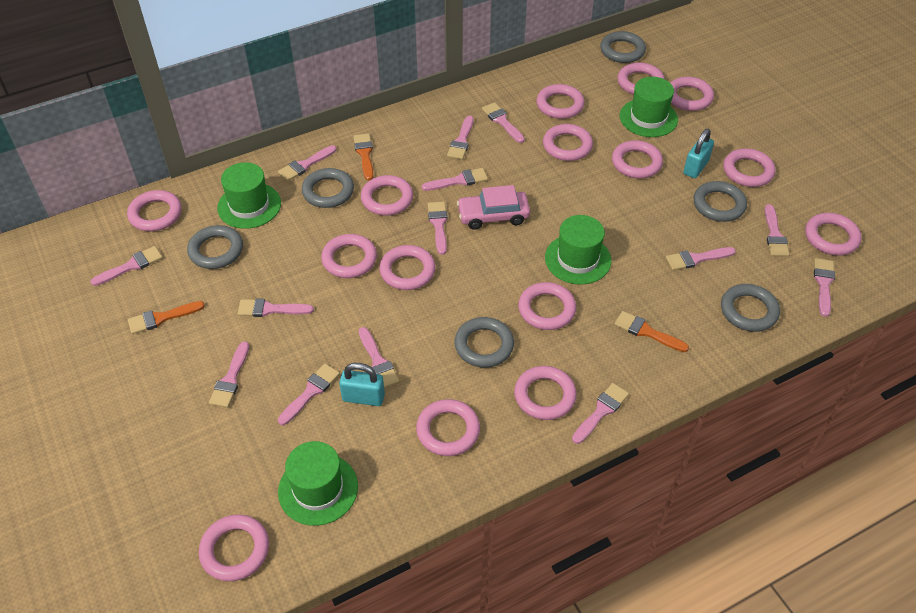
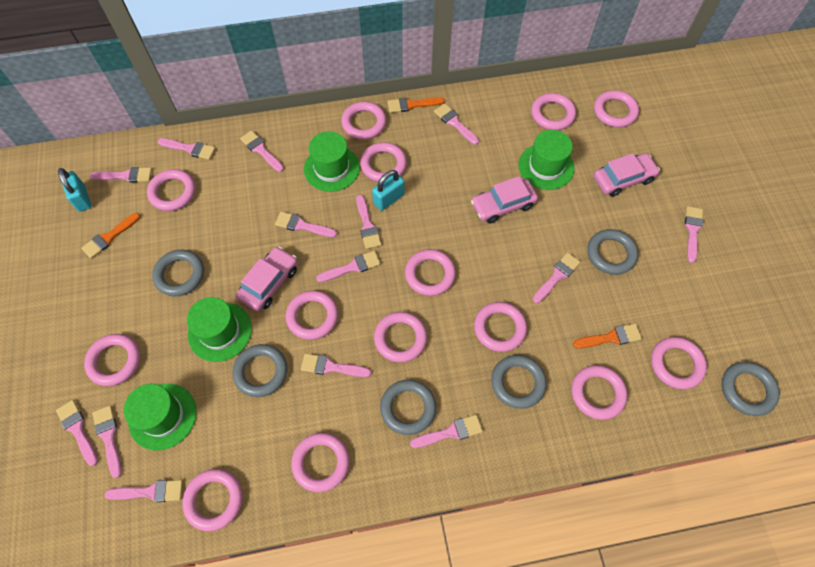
pink car: 1 -> 3
pink ring: 15 -> 14

